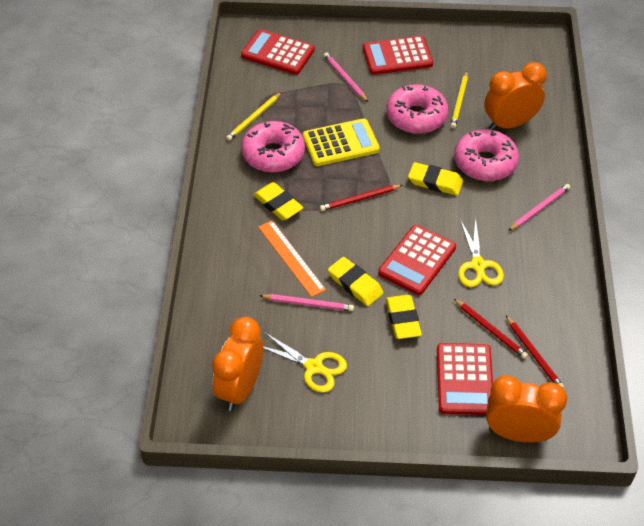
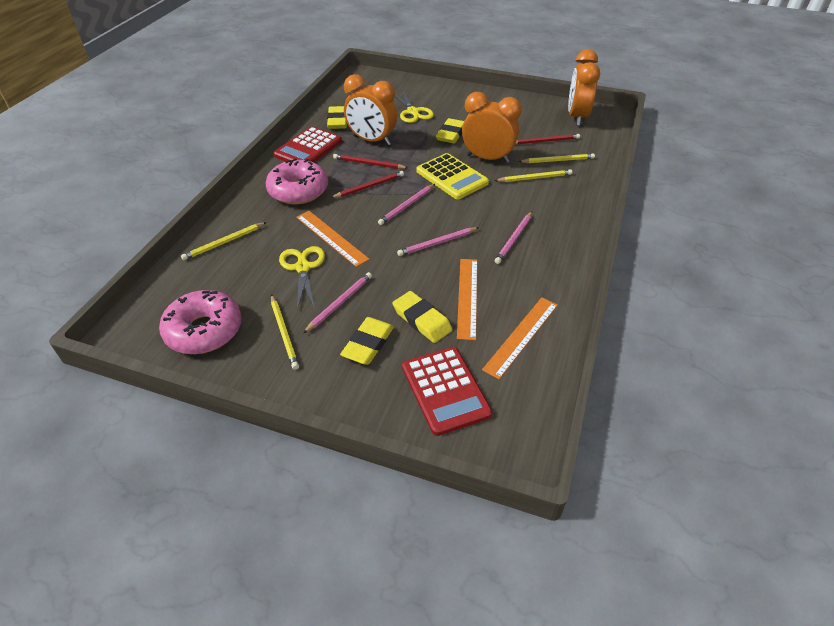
orange ruler: 1 -> 3
pink donut: 3 -> 2
pink pencil: 3 -> 4
red calculator: 4 -> 2
yellow pencil: 2 -> 4

